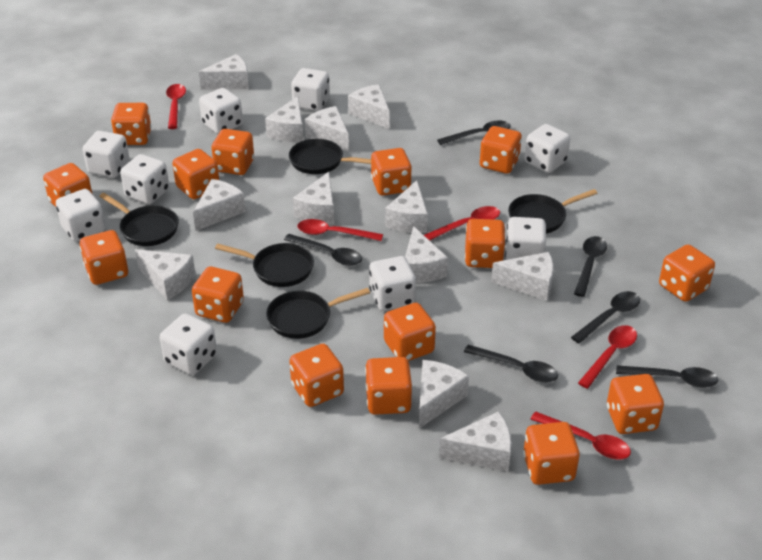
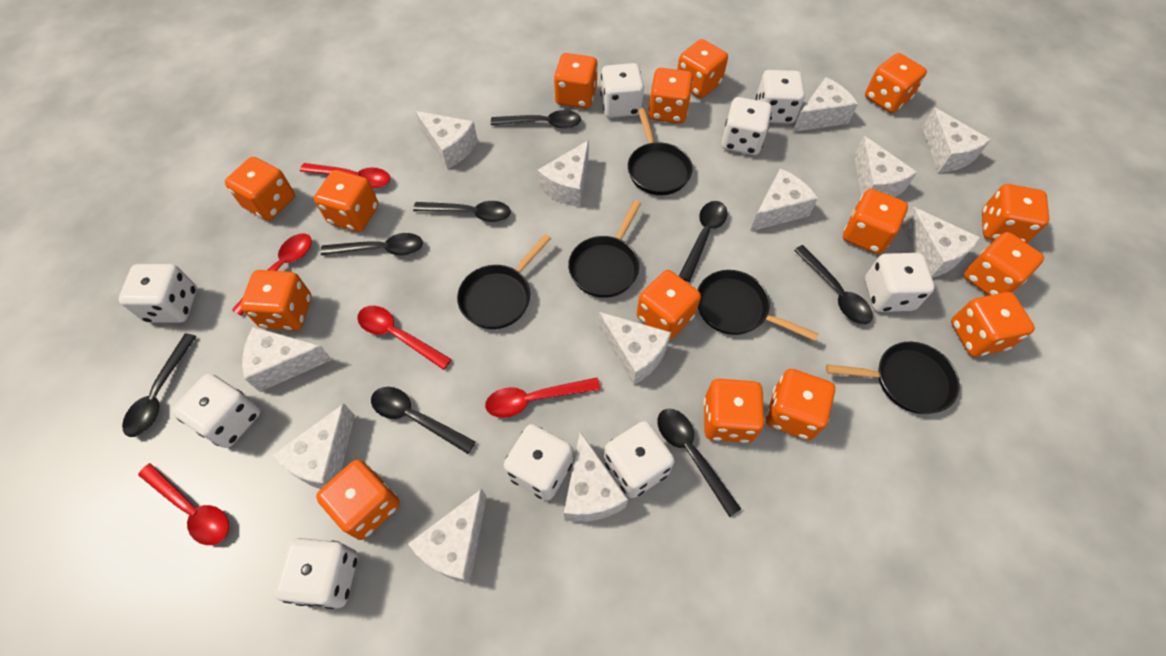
black spoon: 6 -> 8

